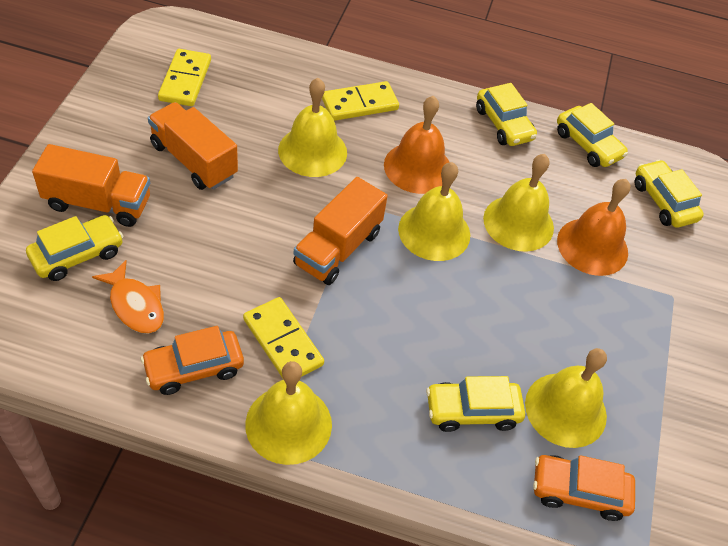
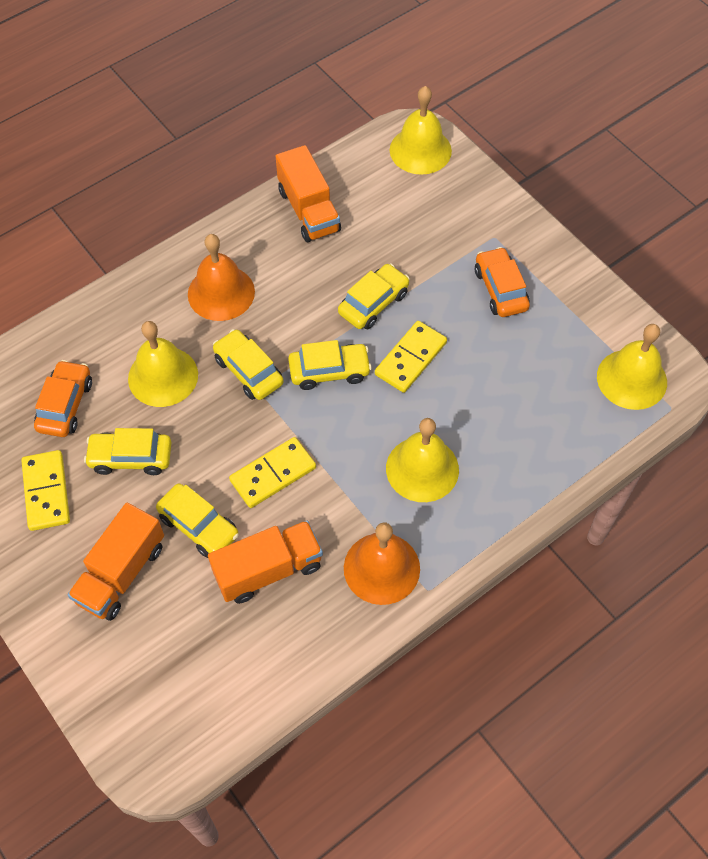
orange fish: 1 -> 0
yellow bell: 5 -> 4

